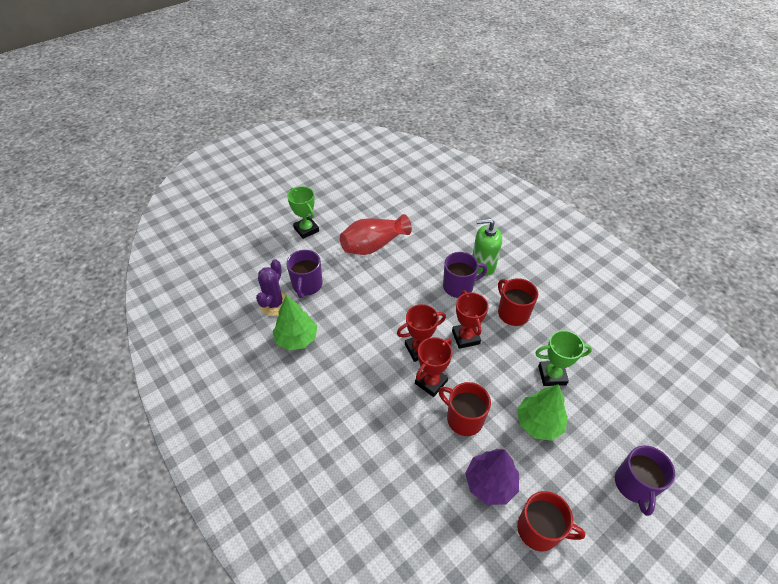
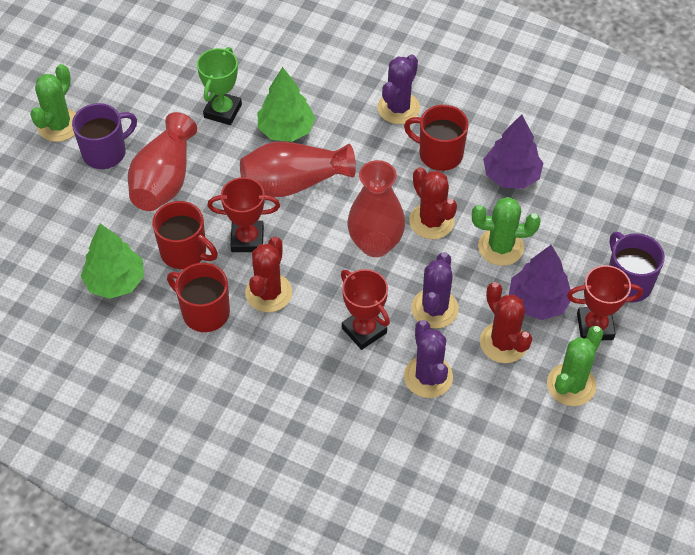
green cactus: 0 -> 3
green soap dispenser: 1 -> 0
green trophy: 2 -> 1
purple cactus: 1 -> 3
purple mug: 3 -> 2
purple tree: 1 -> 2
red cactus: 0 -> 3
red vase: 1 -> 3

